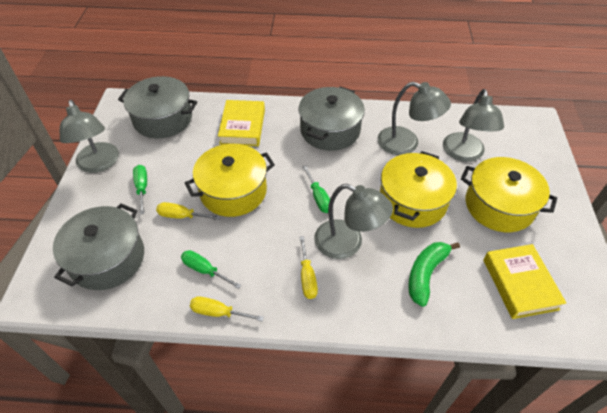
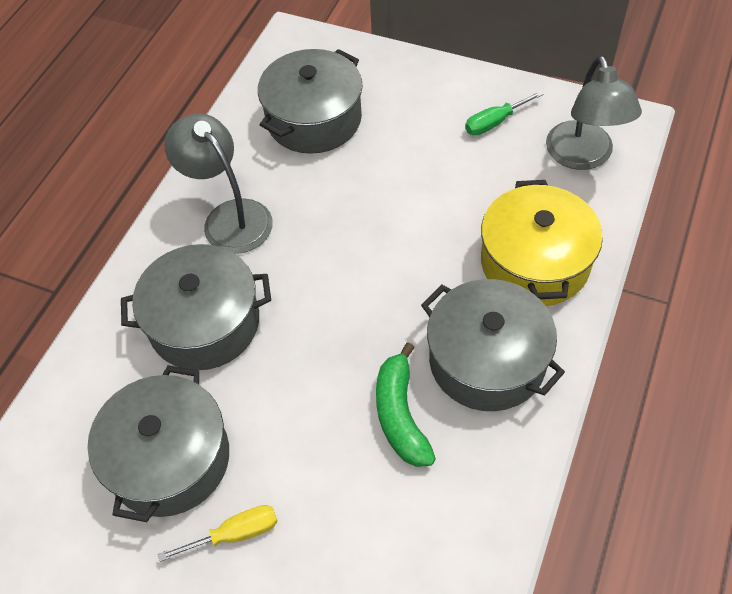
green screwdriver: 3 -> 1
grey lamp: 4 -> 2
grey pot: 3 -> 4
yellow book: 2 -> 0
yellow pot: 3 -> 1
yellow screwdriver: 3 -> 1

